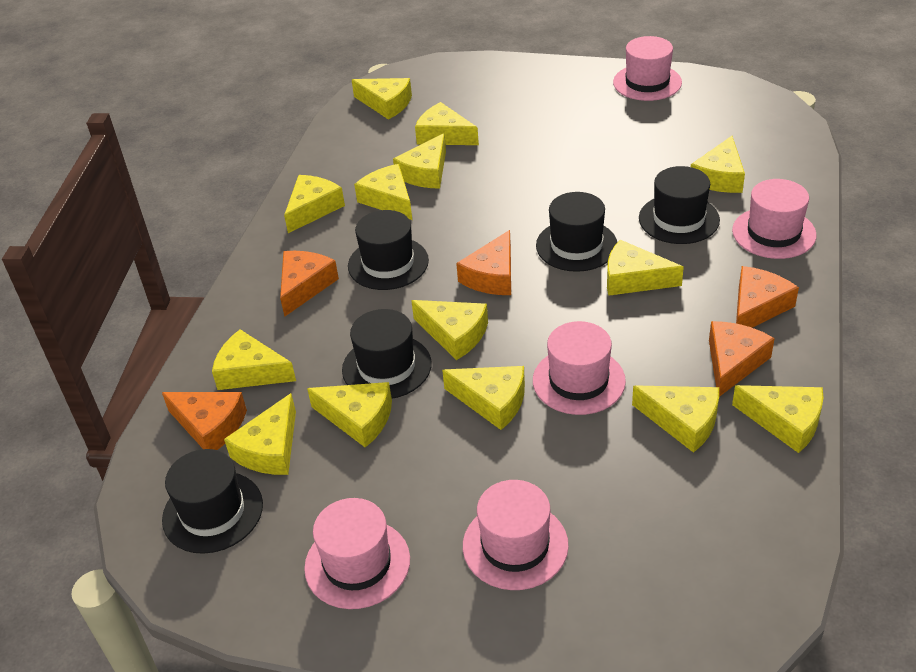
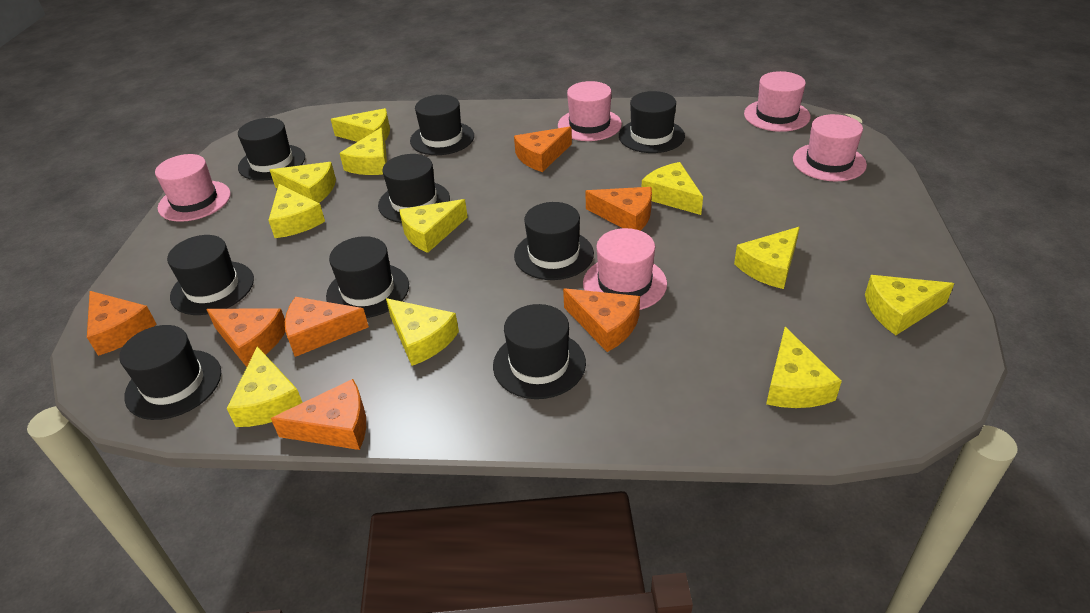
black hat: 5 -> 9
orange cheese: 5 -> 7
yellow cheese: 14 -> 11

